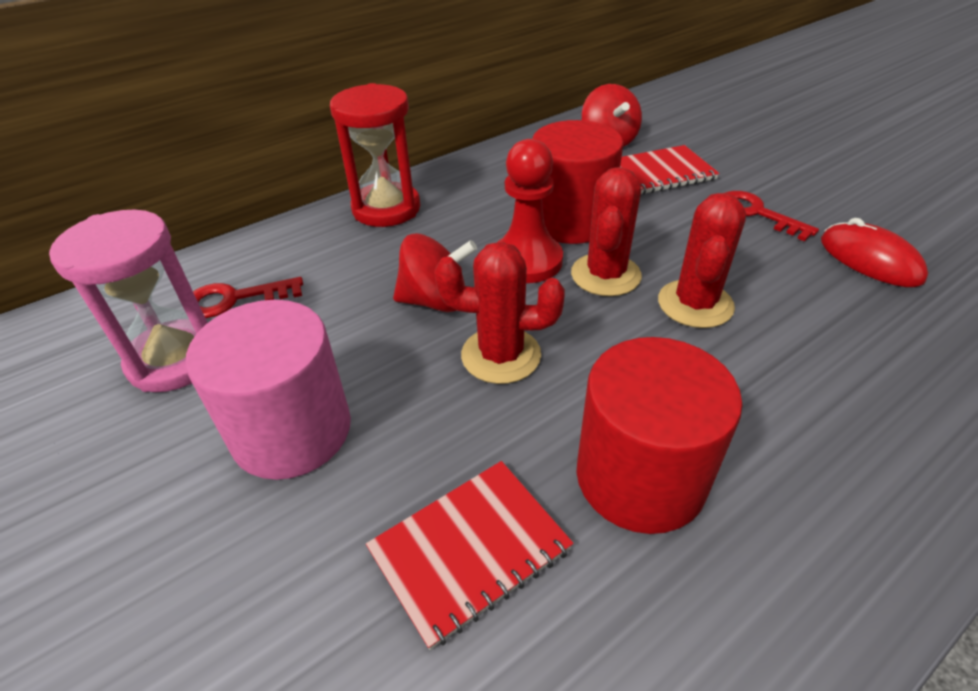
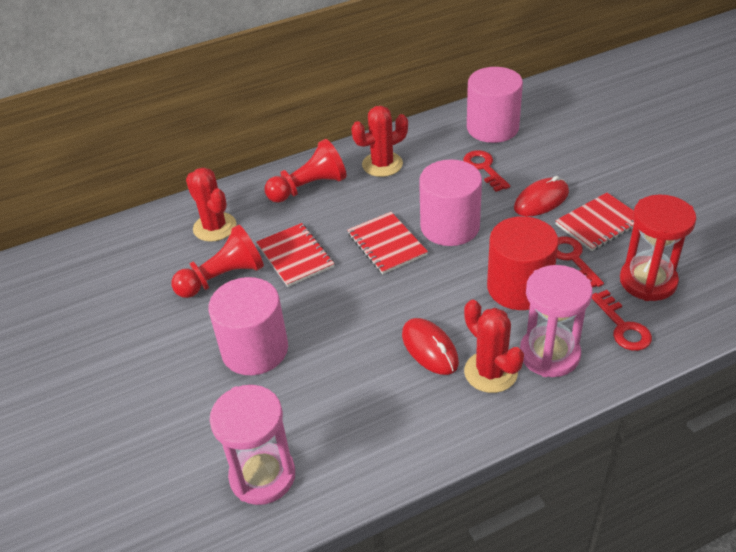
pink cylinder: 1 -> 3
pink hourglass: 1 -> 2
red cylinder: 2 -> 1
red key: 2 -> 3
red mouse: 1 -> 2
red notebook: 2 -> 3
red pawn: 1 -> 2
red spinning top: 2 -> 0

